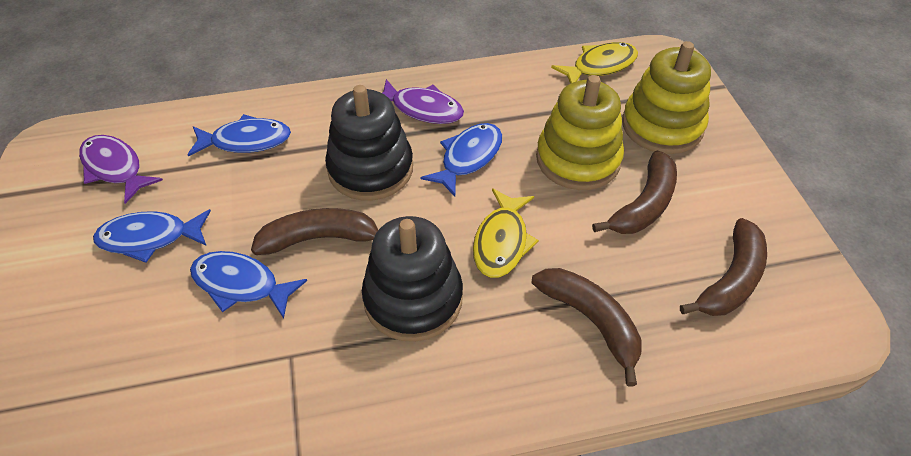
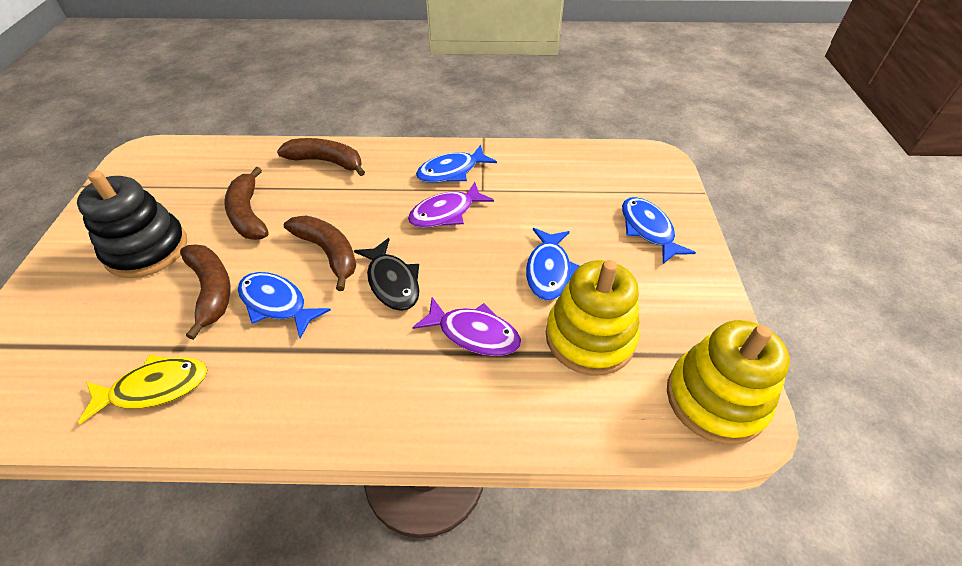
black fish: 0 -> 1
black stacking toy: 2 -> 1
yellow fish: 2 -> 1

